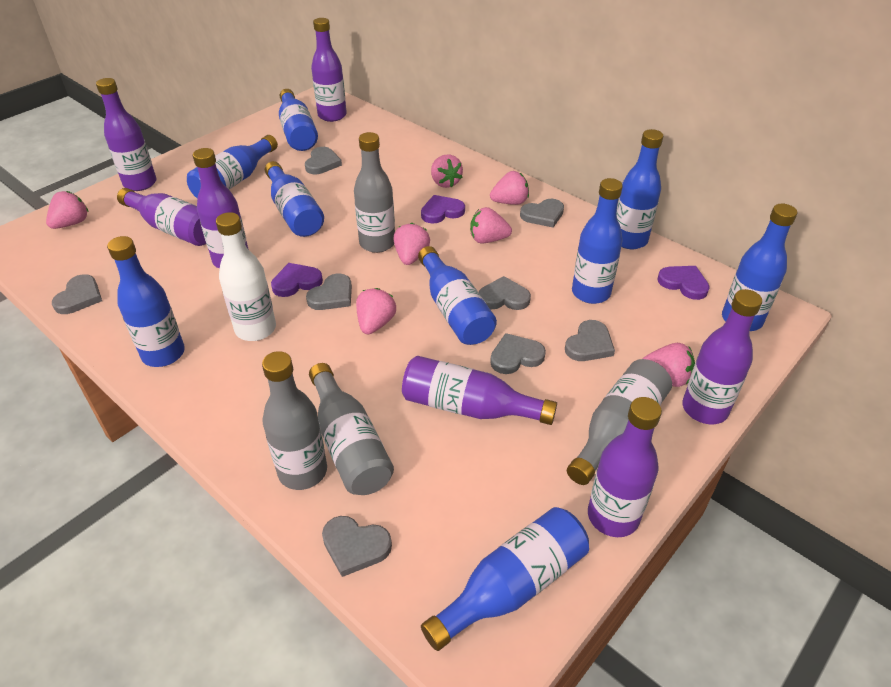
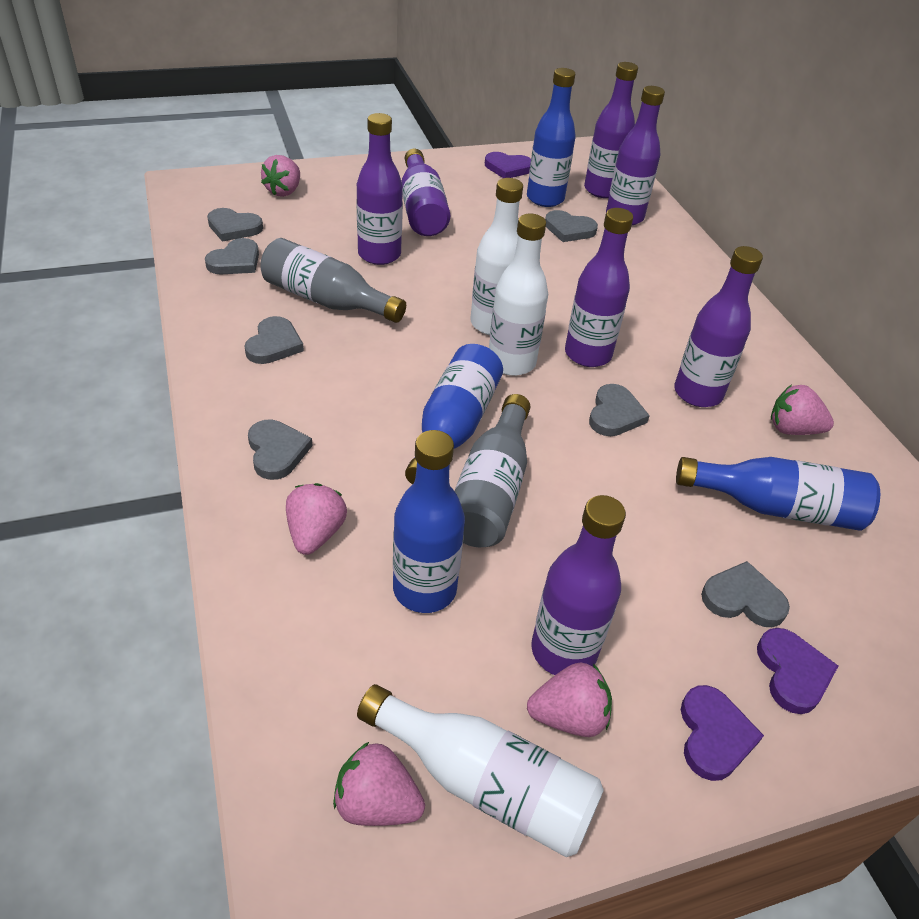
blue bottle: 9 -> 4
grey bottle: 4 -> 2
grey heart: 8 -> 7
pink strawberry: 7 -> 5
white bottle: 1 -> 3

